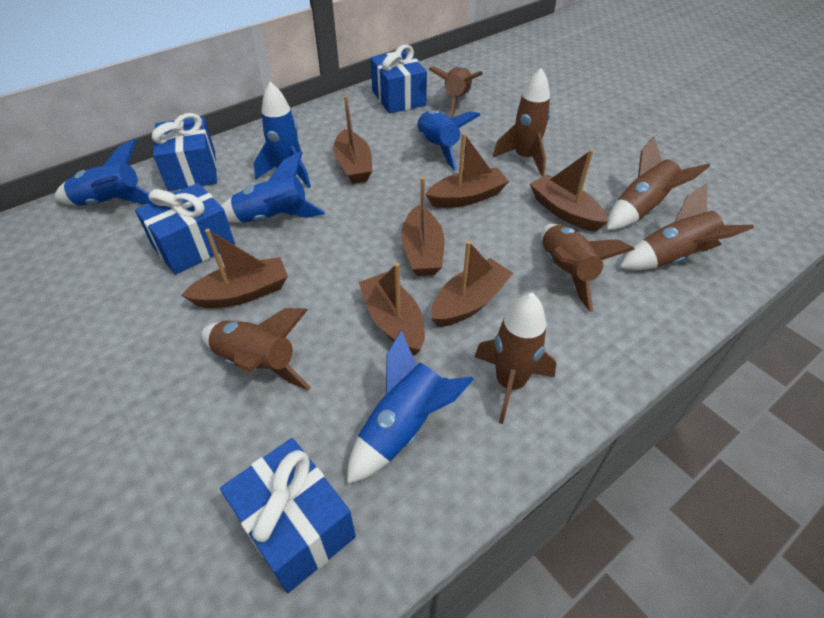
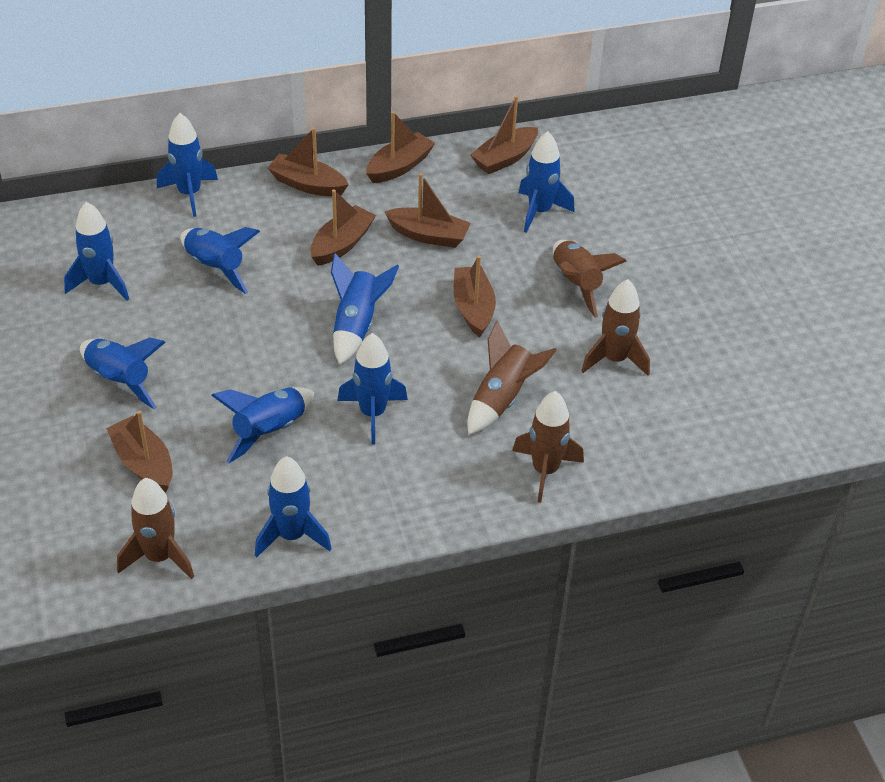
blue gift: 4 -> 0
blue rocket: 5 -> 9
brown rocket: 7 -> 5

